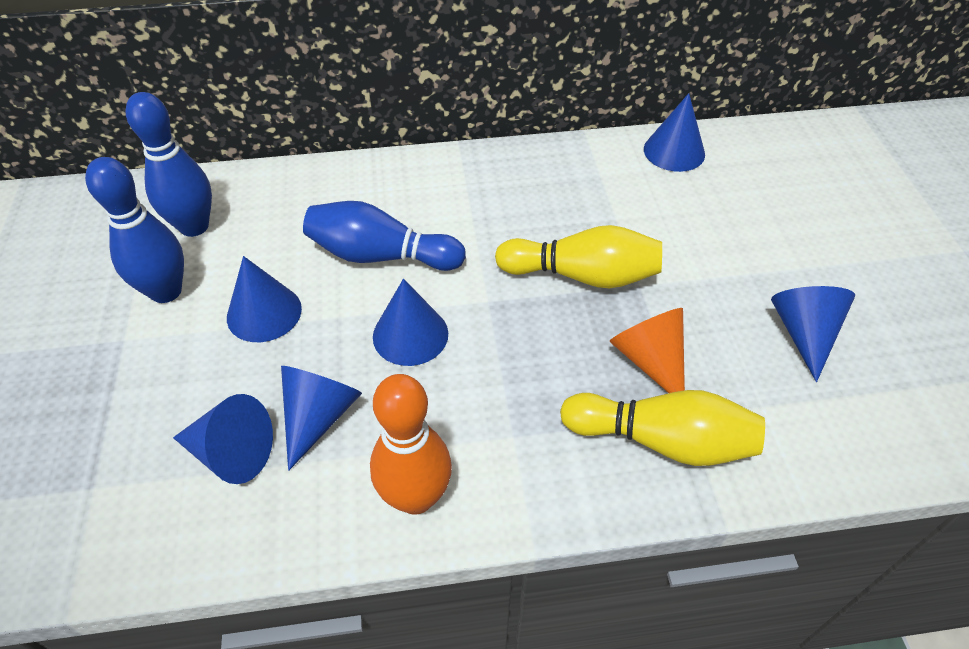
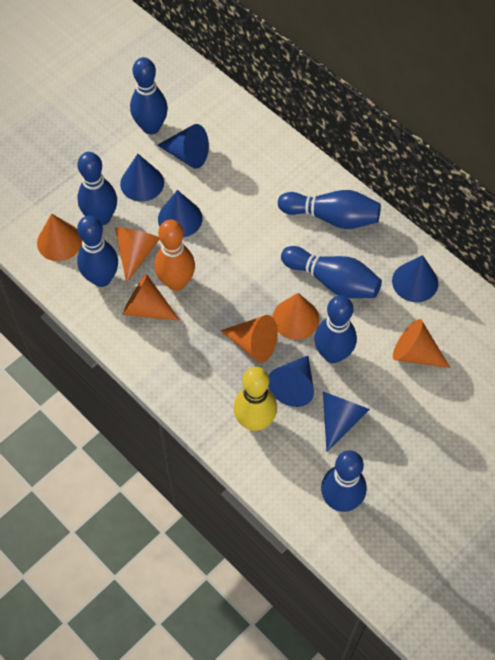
blue bowling pin: 3 -> 7
orange cone: 1 -> 6
yellow bowling pin: 2 -> 1

